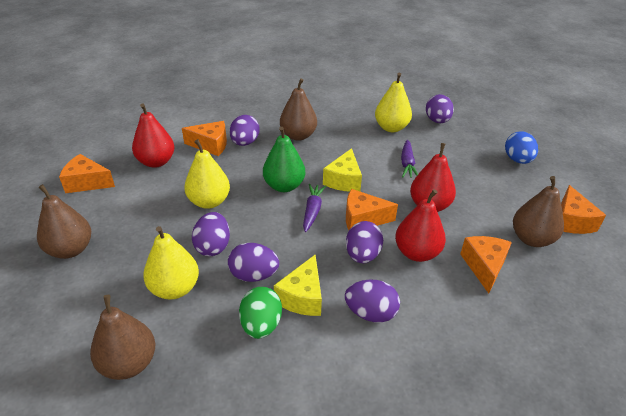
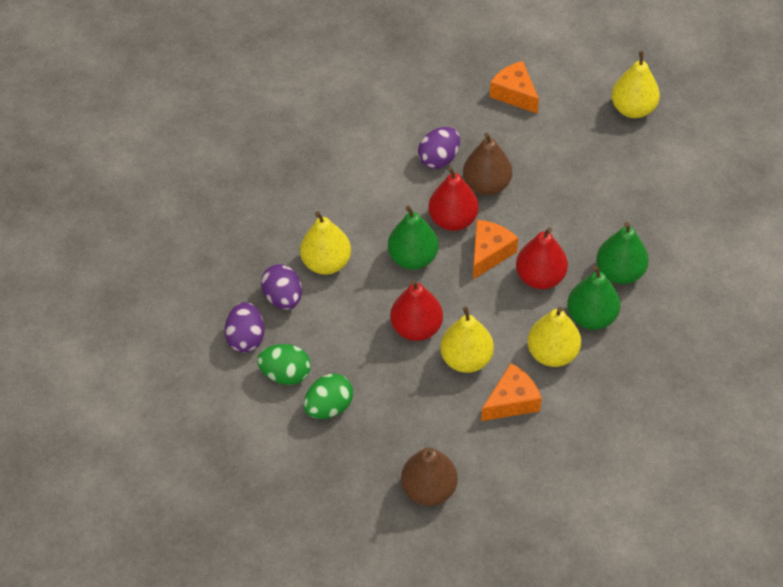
blue egg: 1 -> 0
brown pear: 4 -> 2
green egg: 1 -> 2
green pear: 1 -> 3
orange cheese: 5 -> 3
purple carrot: 2 -> 0
purple egg: 6 -> 3
yellow cheese: 2 -> 0
yellow pear: 3 -> 4

